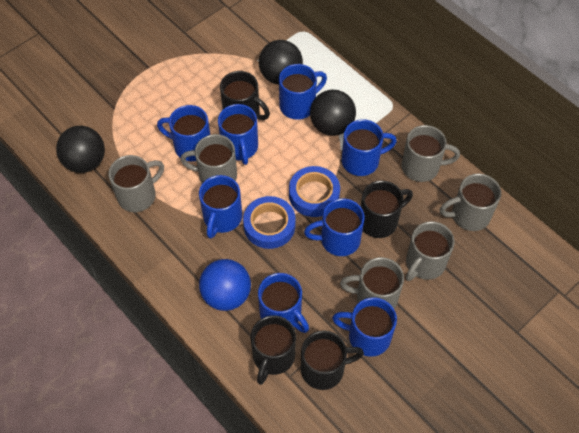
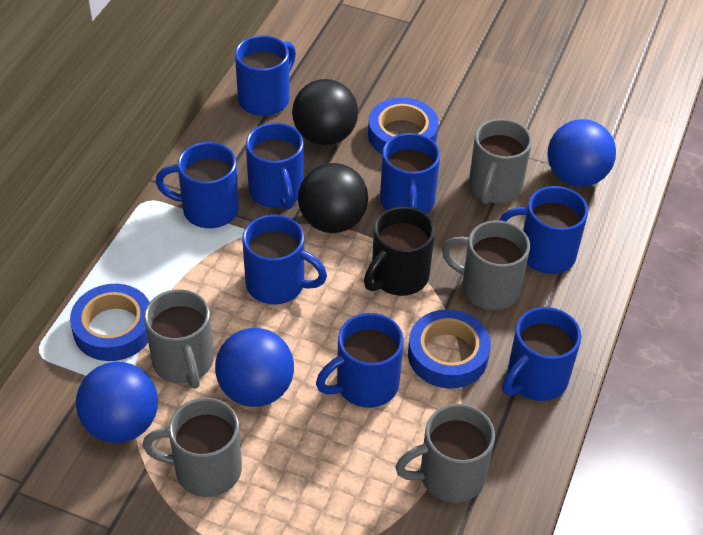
black ball: 3 -> 2
black mug: 4 -> 1
blue ball: 1 -> 3
blue tape: 2 -> 3
grey mug: 6 -> 5

